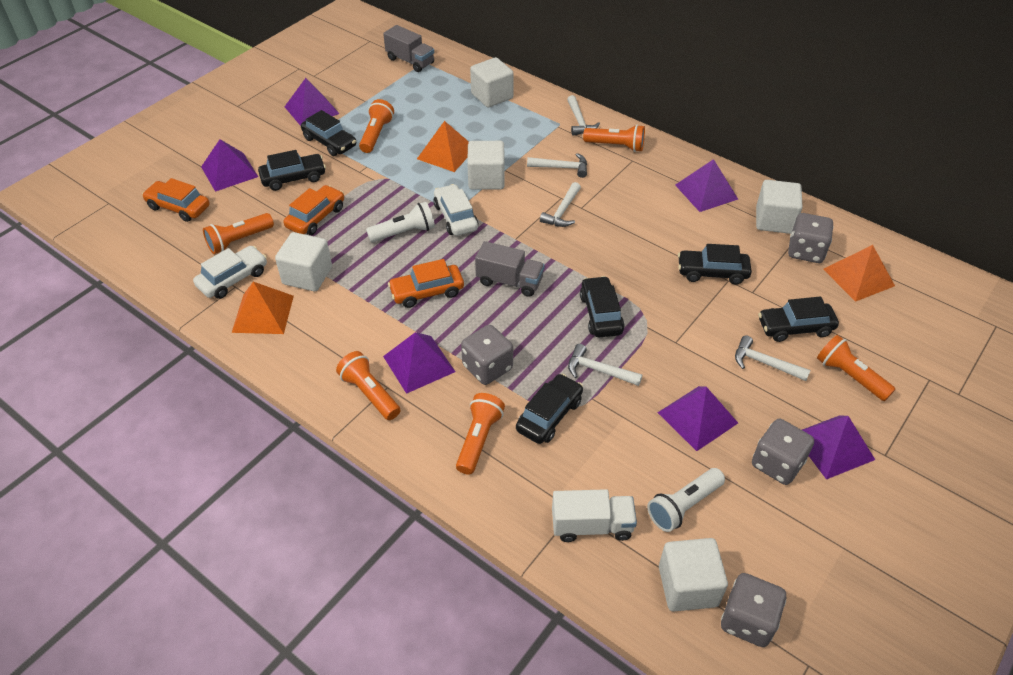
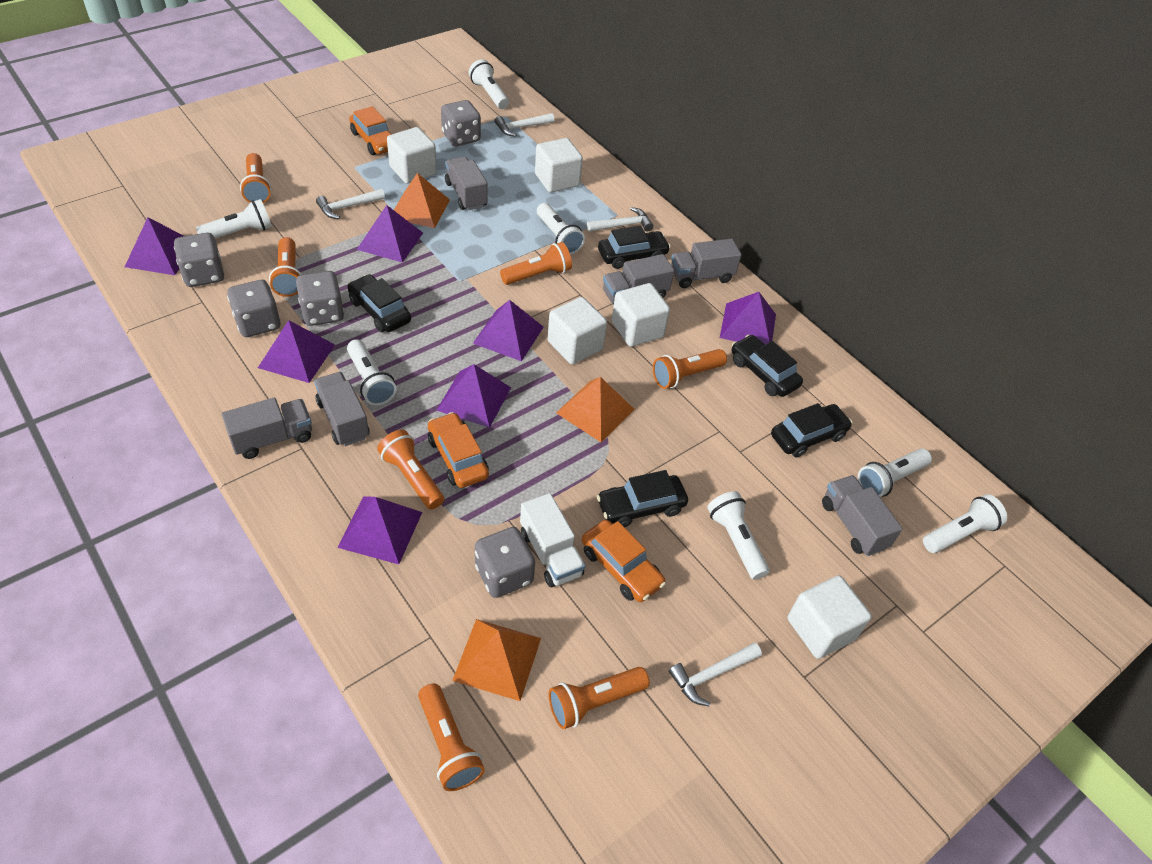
black car: 6 -> 5
grey dice: 4 -> 5
grey truck: 2 -> 6
orange flashlight: 6 -> 7
purple pyramid: 6 -> 7
white car: 2 -> 0
white flashlight: 2 -> 7
white hammer: 5 -> 4

